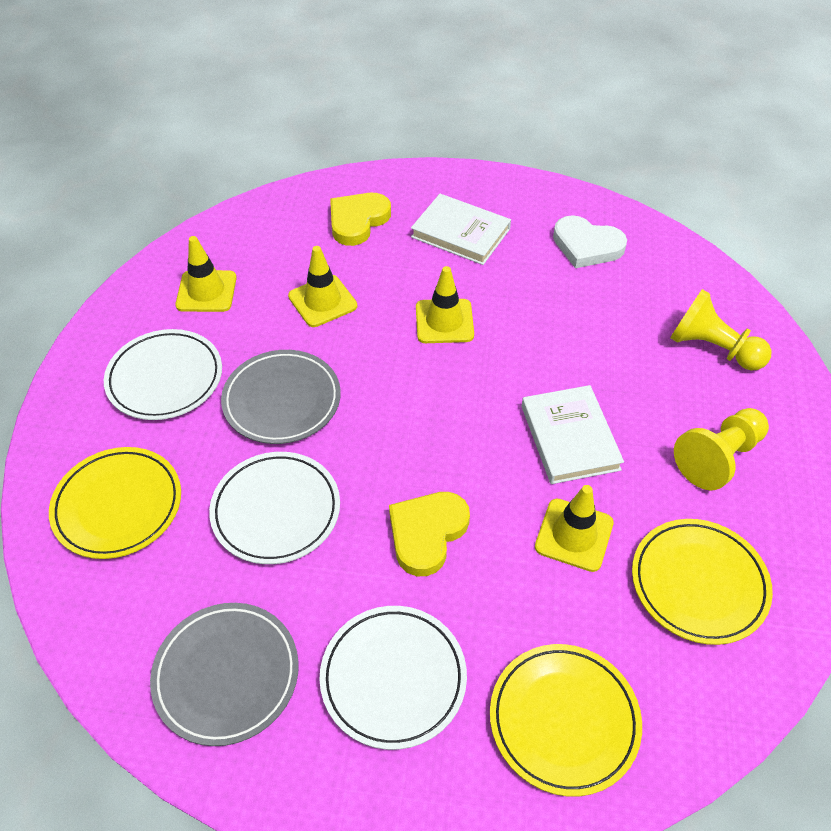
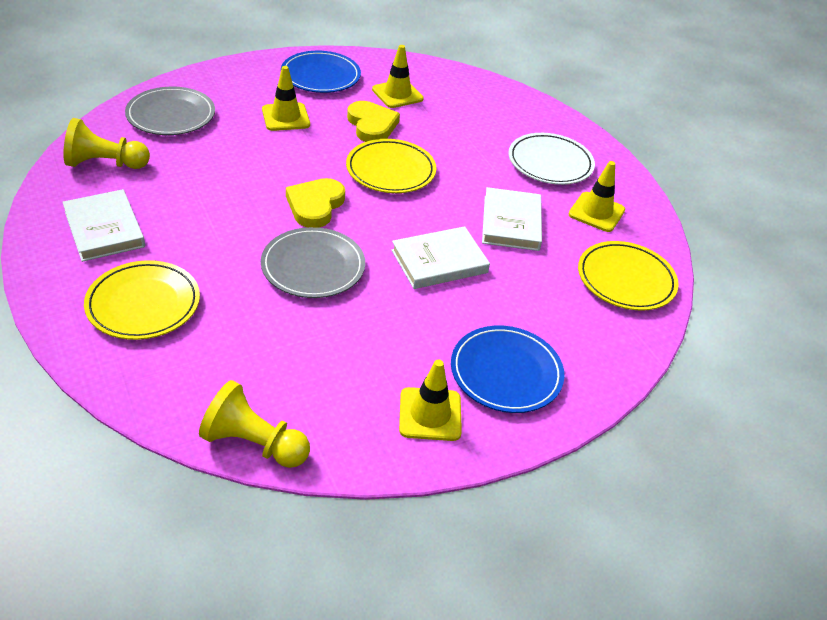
blue plate: 0 -> 2
white book: 2 -> 3
white heart: 1 -> 0
white plate: 3 -> 1

